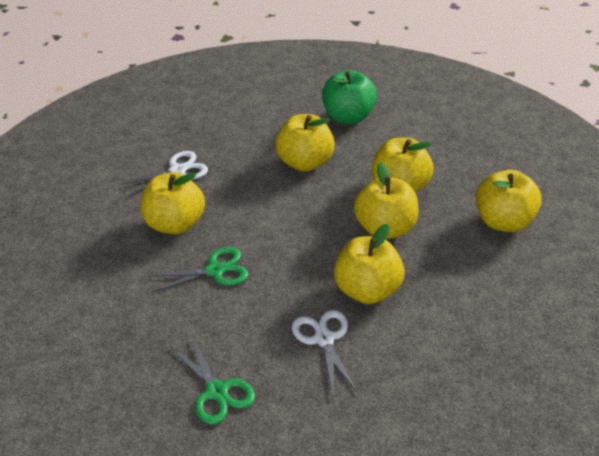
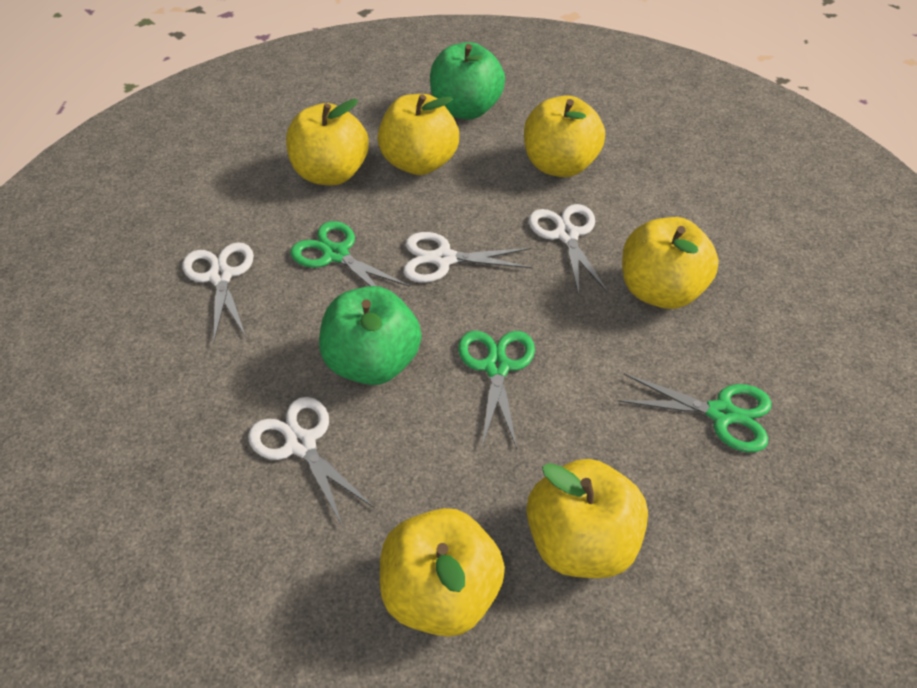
green apple: 1 -> 2
green scissors: 2 -> 3
white scissors: 2 -> 4

